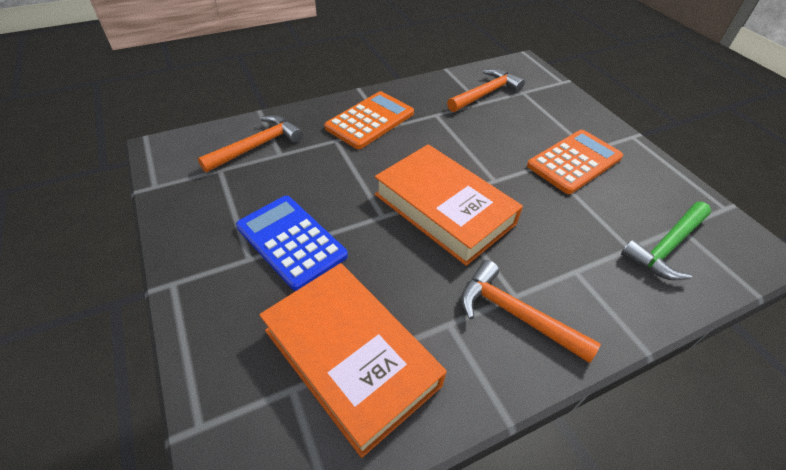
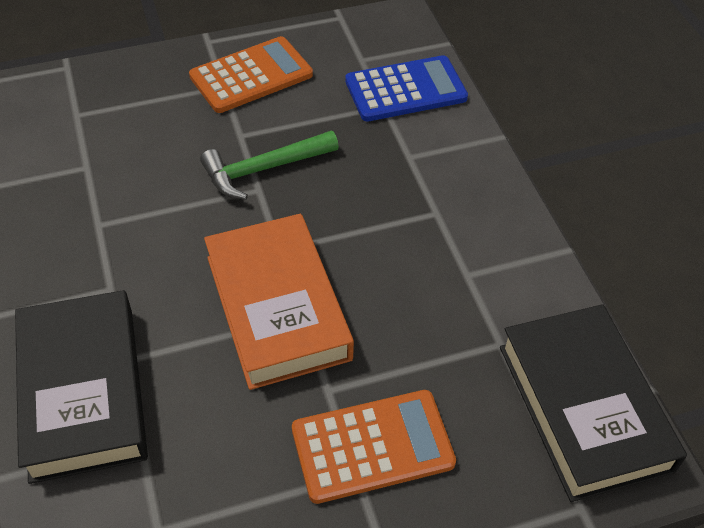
black book: 0 -> 2
orange book: 2 -> 1
orange hammer: 3 -> 0

